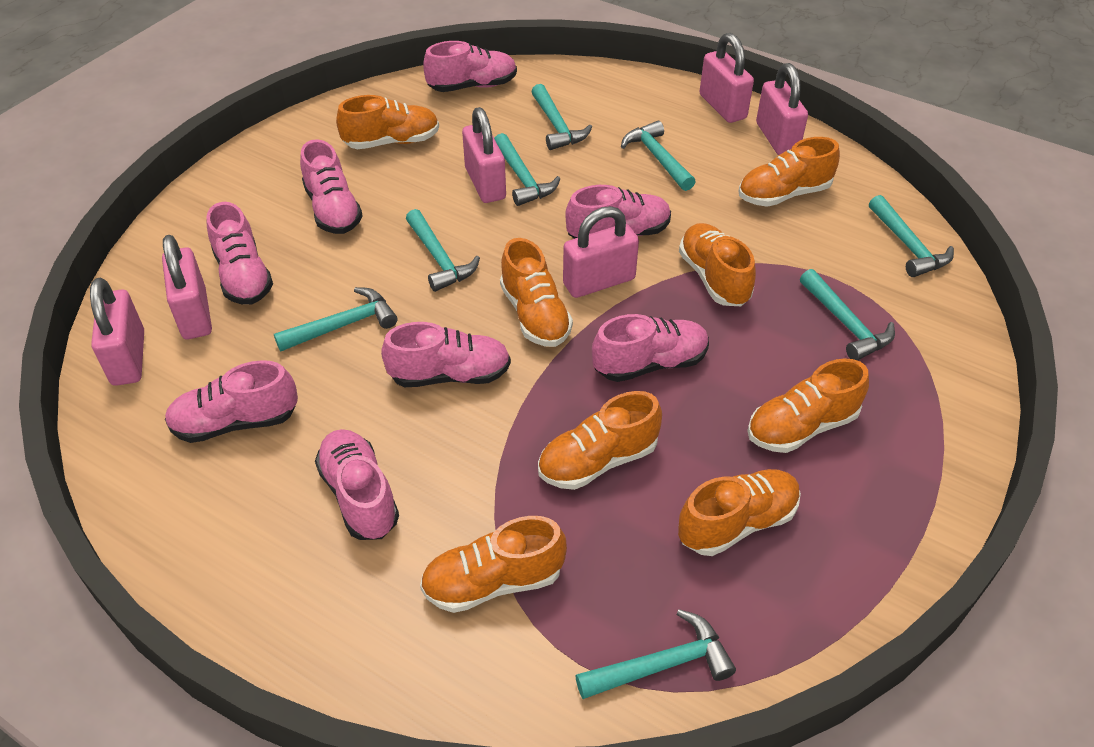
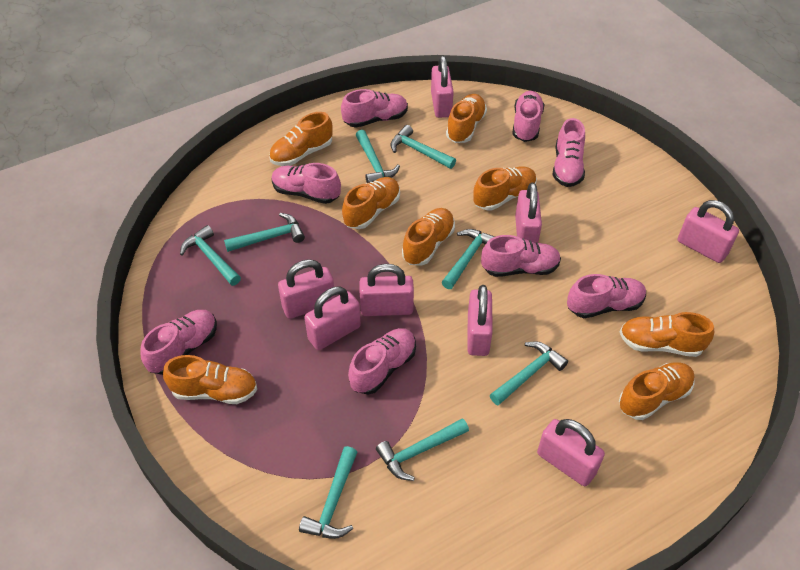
pink padlock: 6 -> 8

